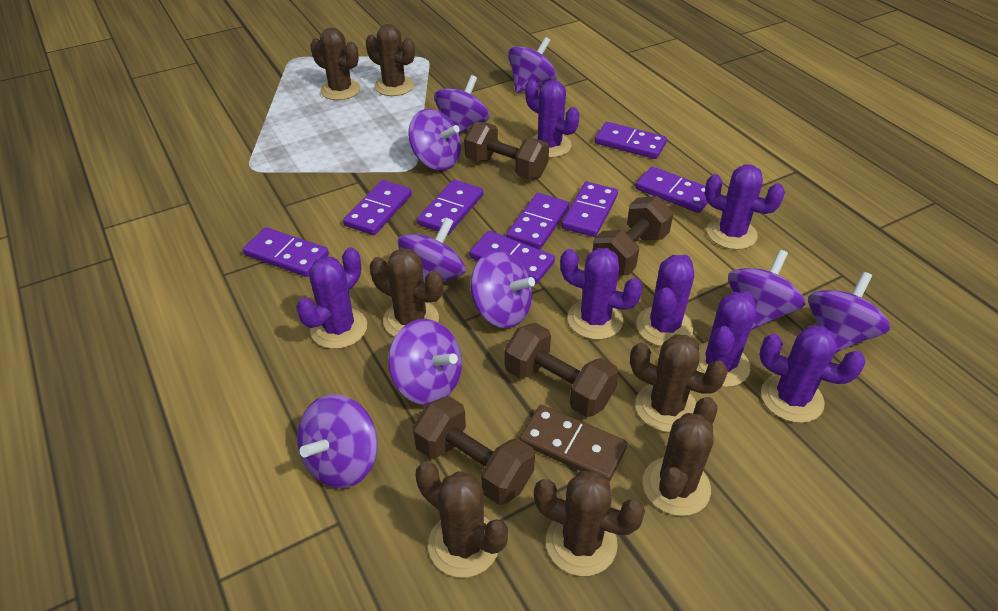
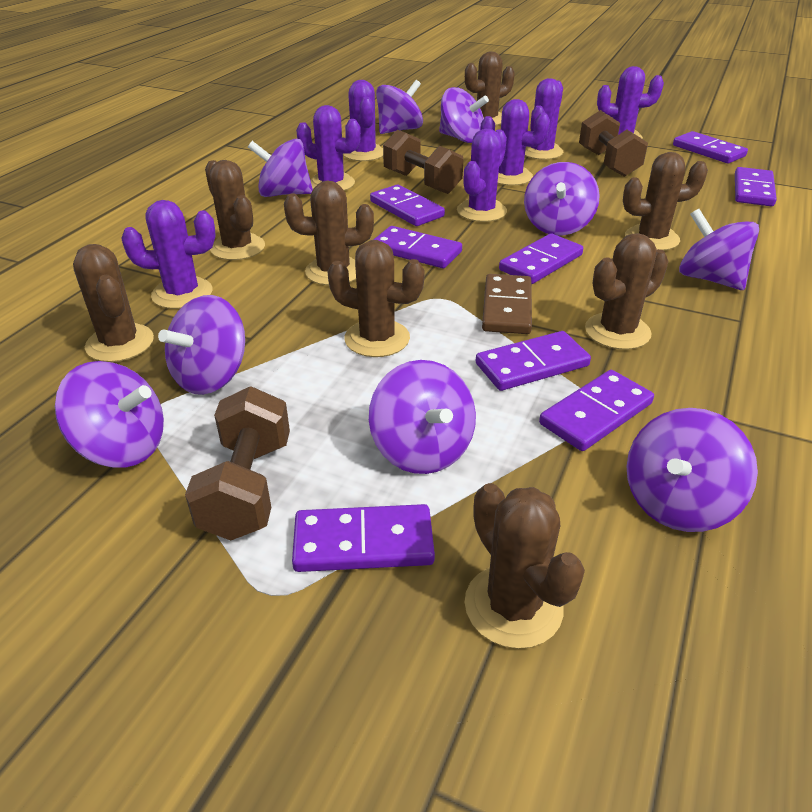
brown cactus: 7 -> 8
brown dumbbell: 4 -> 3

